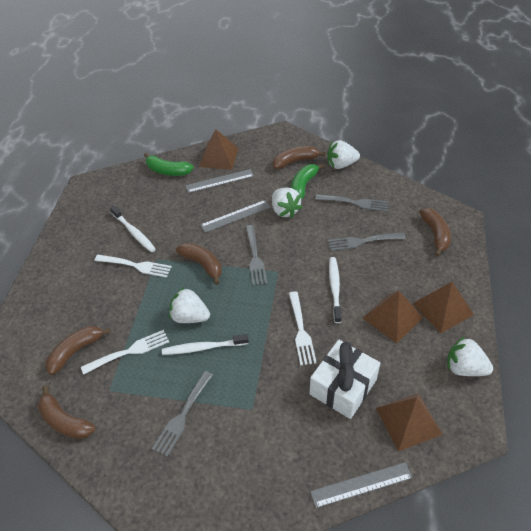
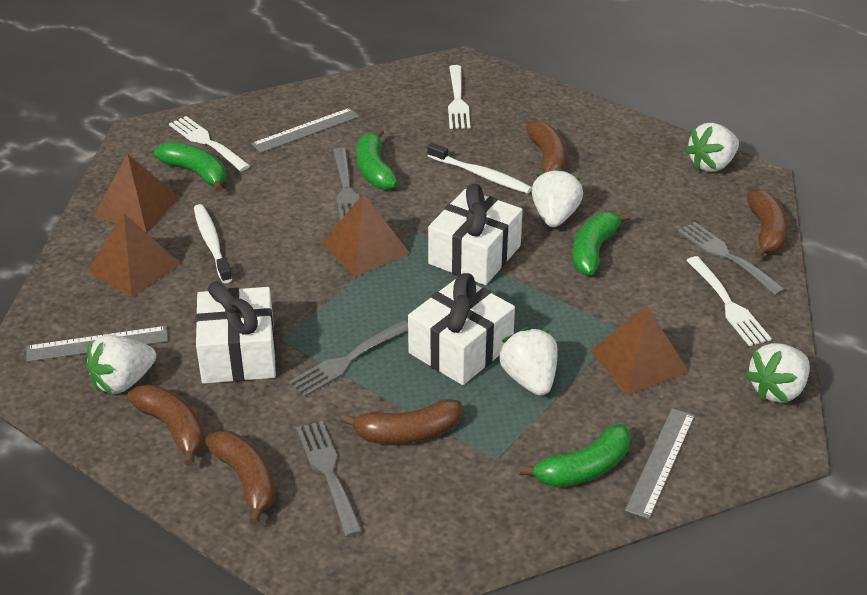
green banana: 2 -> 4
white gift: 1 -> 3
white strawberry: 4 -> 5
white toothbrush: 3 -> 2

